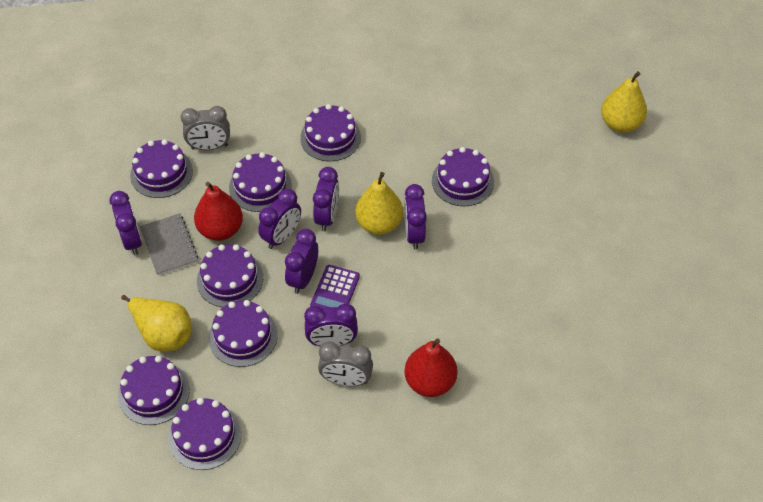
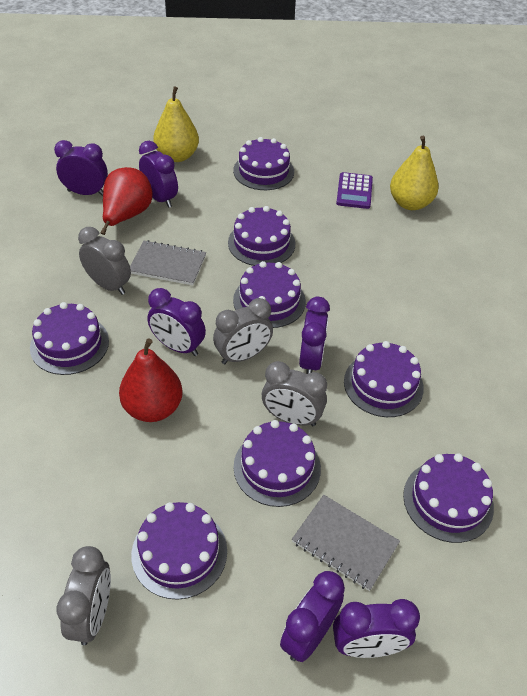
grey clock: 2 -> 4
grey notebook: 1 -> 2
yellow pear: 3 -> 2

